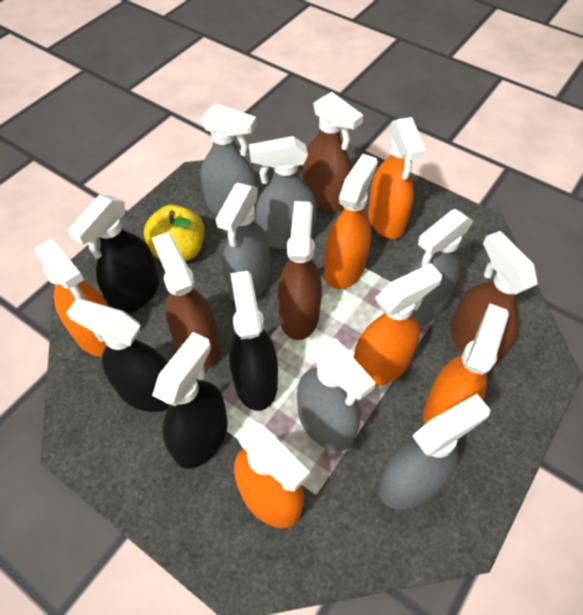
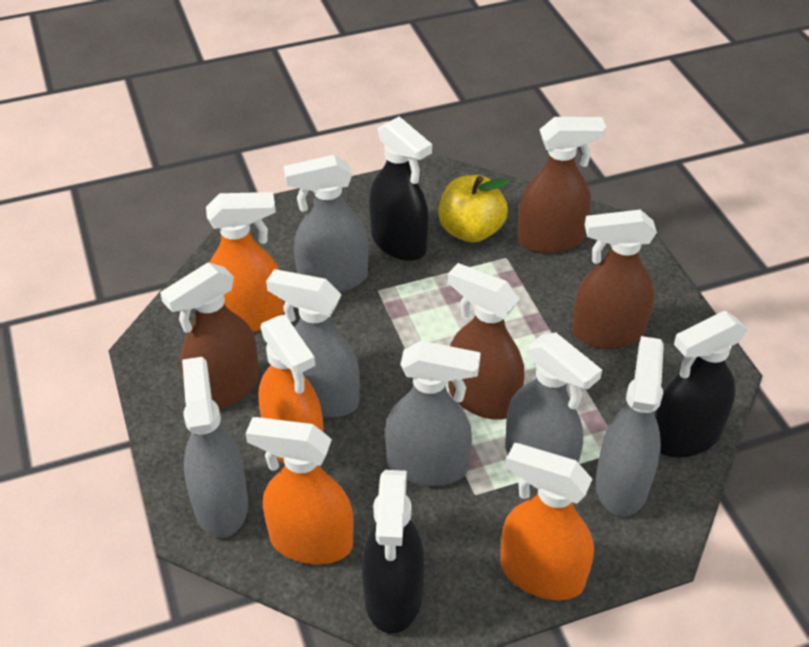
black spray bottle: 4 -> 3
orange spray bottle: 6 -> 4

